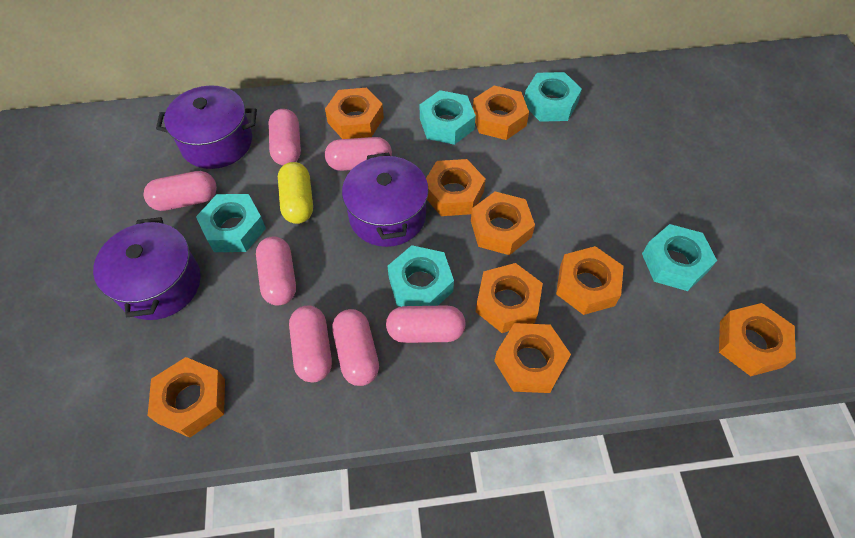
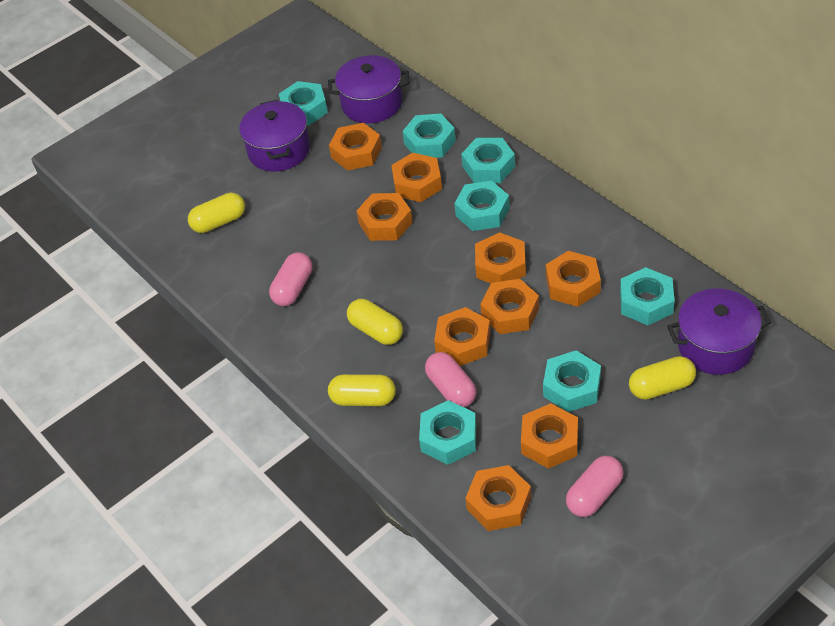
pink capsule: 7 -> 3
turquoise nut: 5 -> 7
yellow capsule: 1 -> 4

